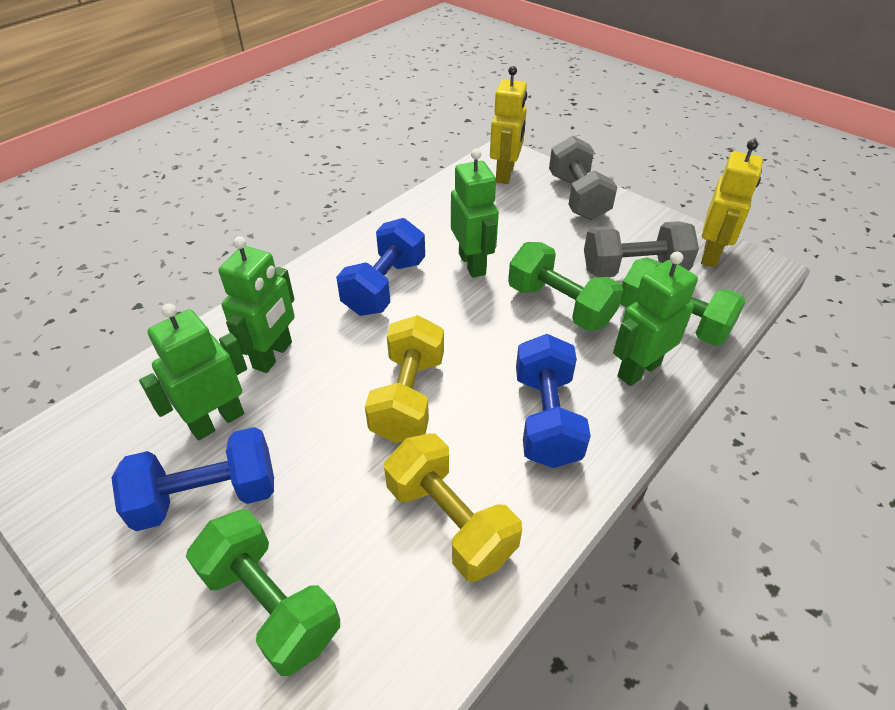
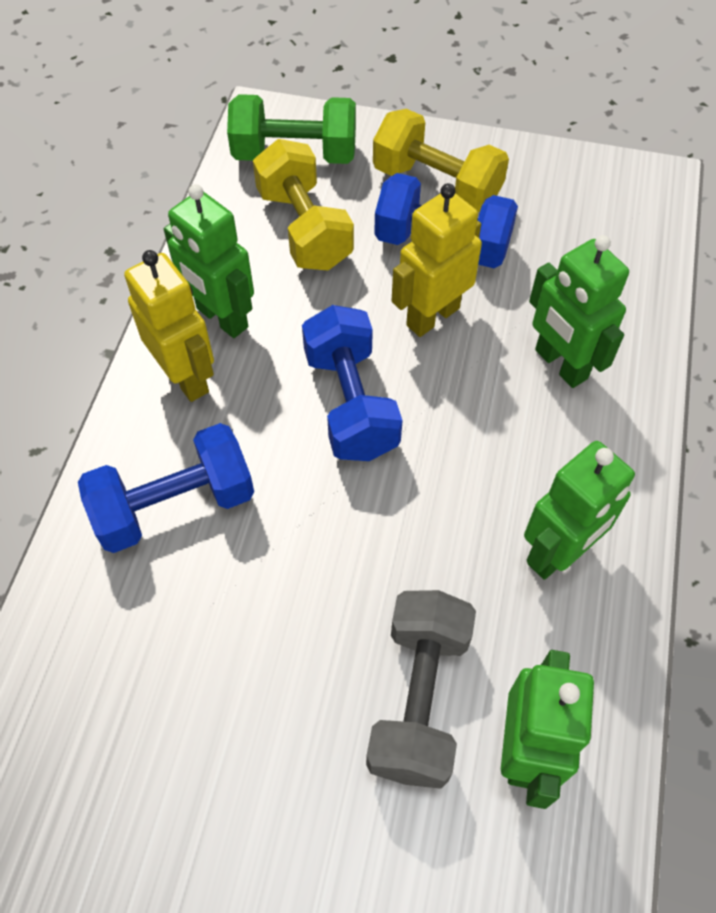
green dumbbell: 3 -> 1
grey dumbbell: 2 -> 1

